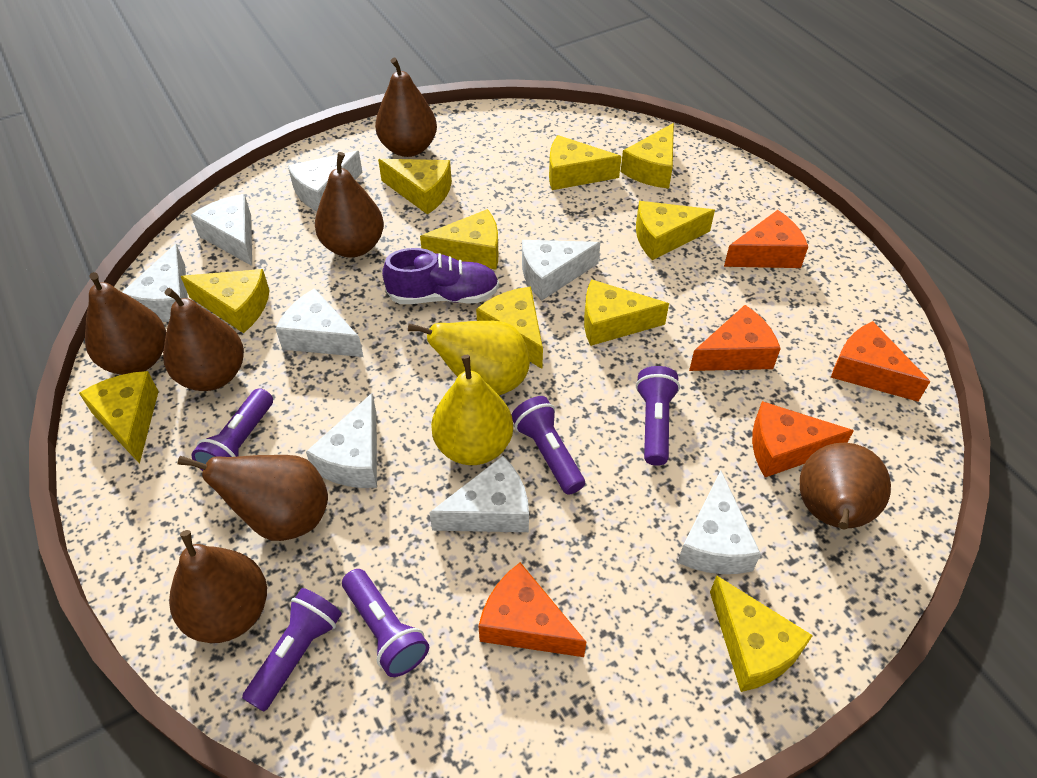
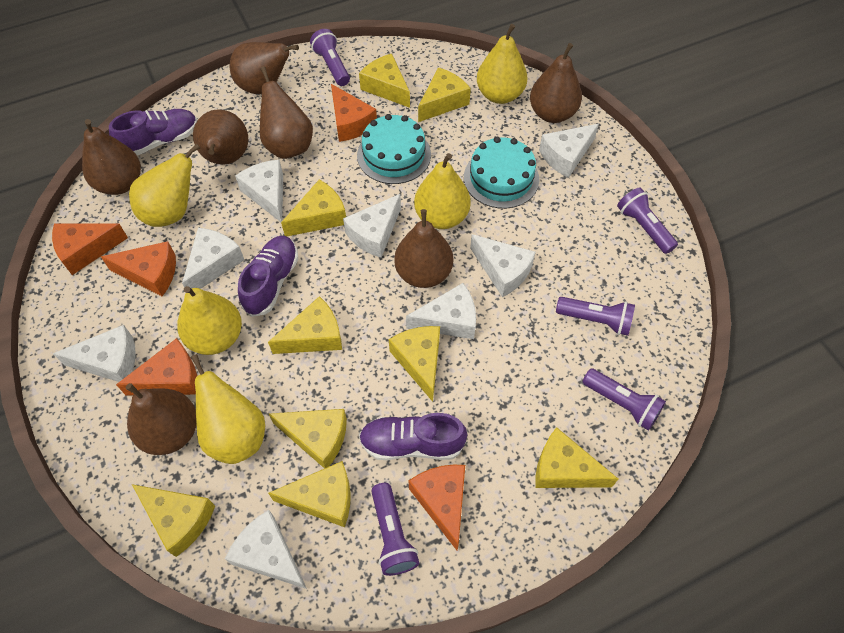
purple shoe: 1 -> 3
turquoise cake: 0 -> 2
yellow cheese: 10 -> 9
yellow pear: 2 -> 5

